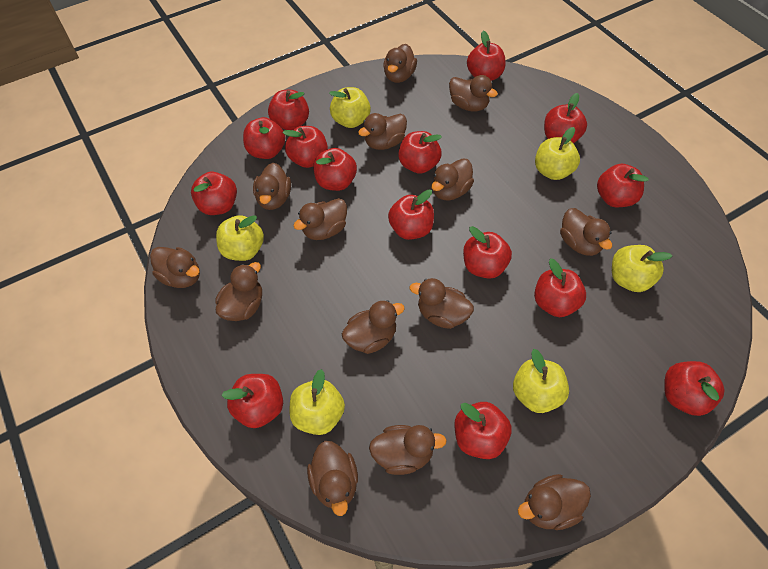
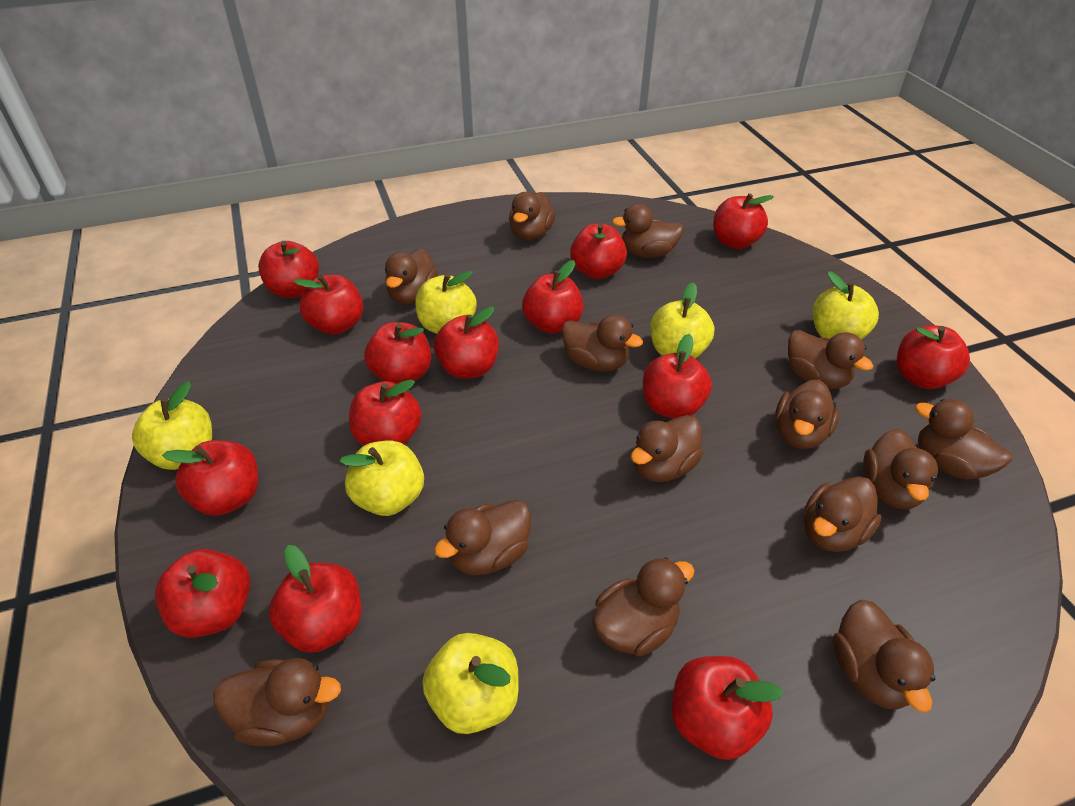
red apple: 15 -> 14

